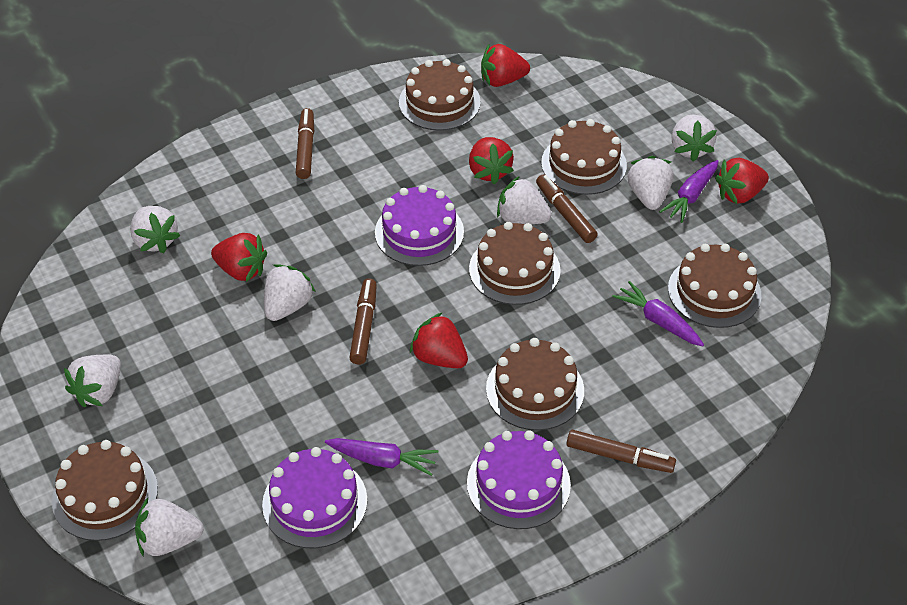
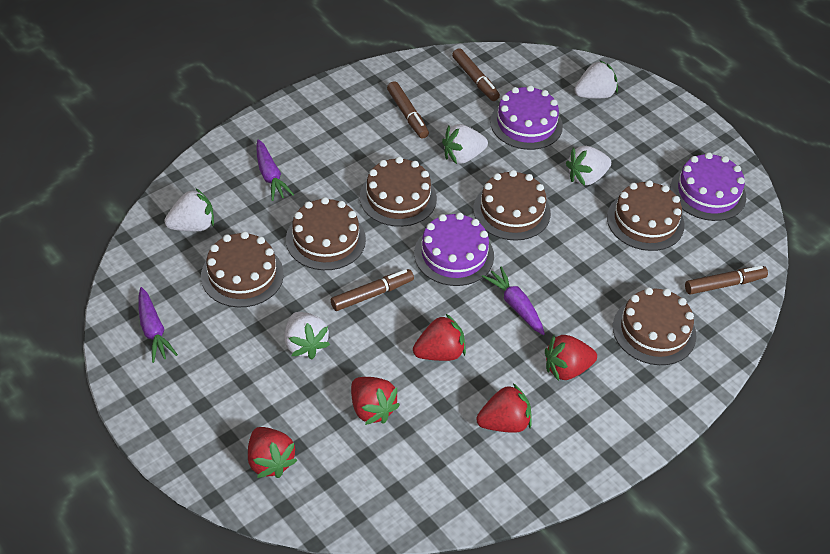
white strawberry: 7 -> 5

